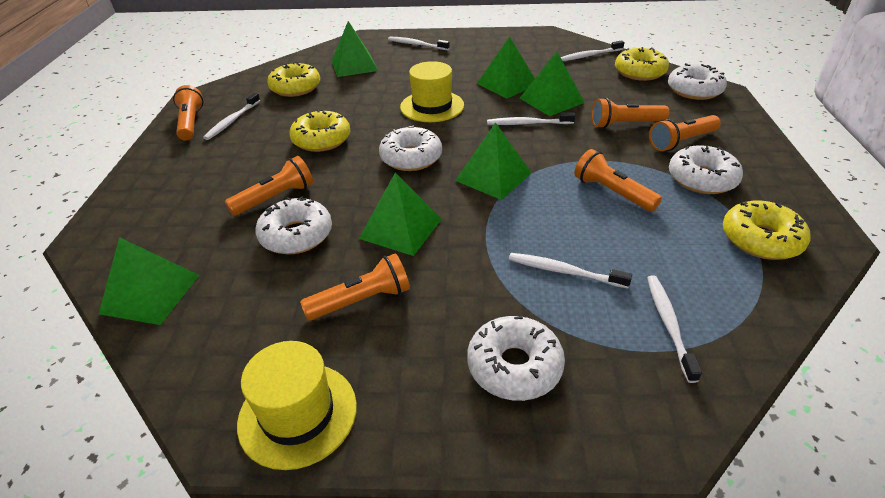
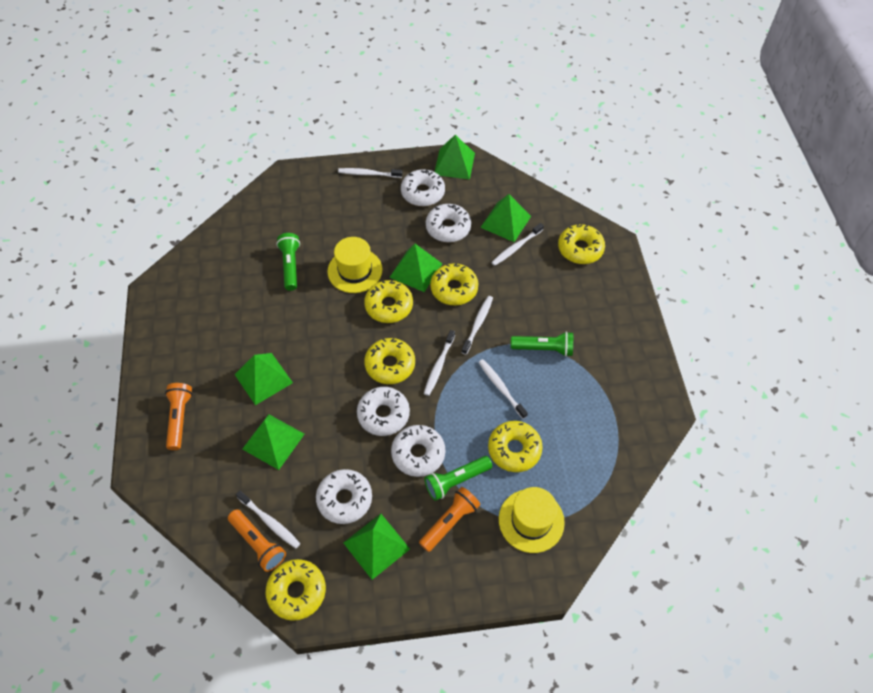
green flashlight: 0 -> 3
orange flashlight: 6 -> 3
yellow donut: 4 -> 6

